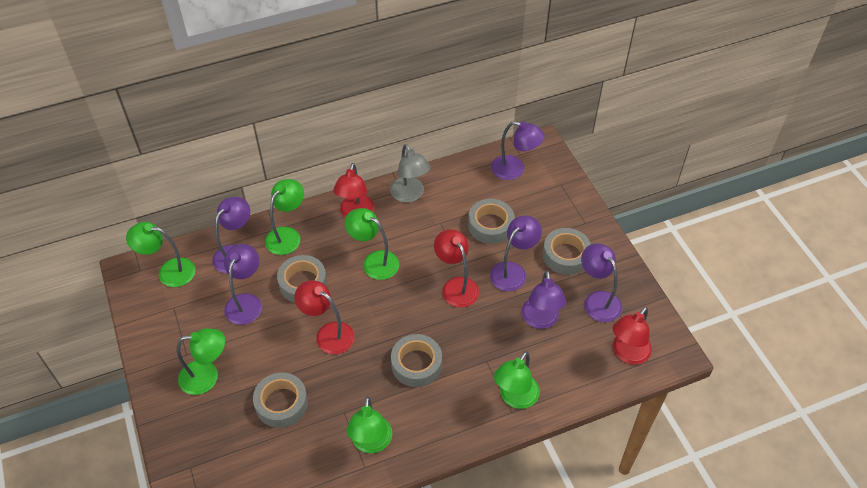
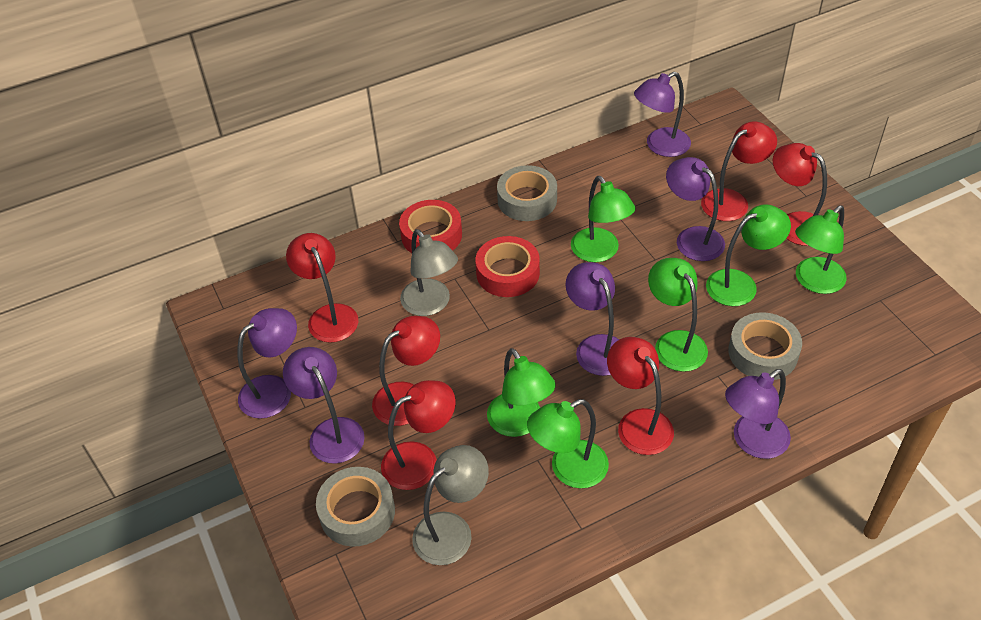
grey lamp: 1 -> 2
grey tape: 5 -> 3
red lamp: 4 -> 6
red tape: 0 -> 2

